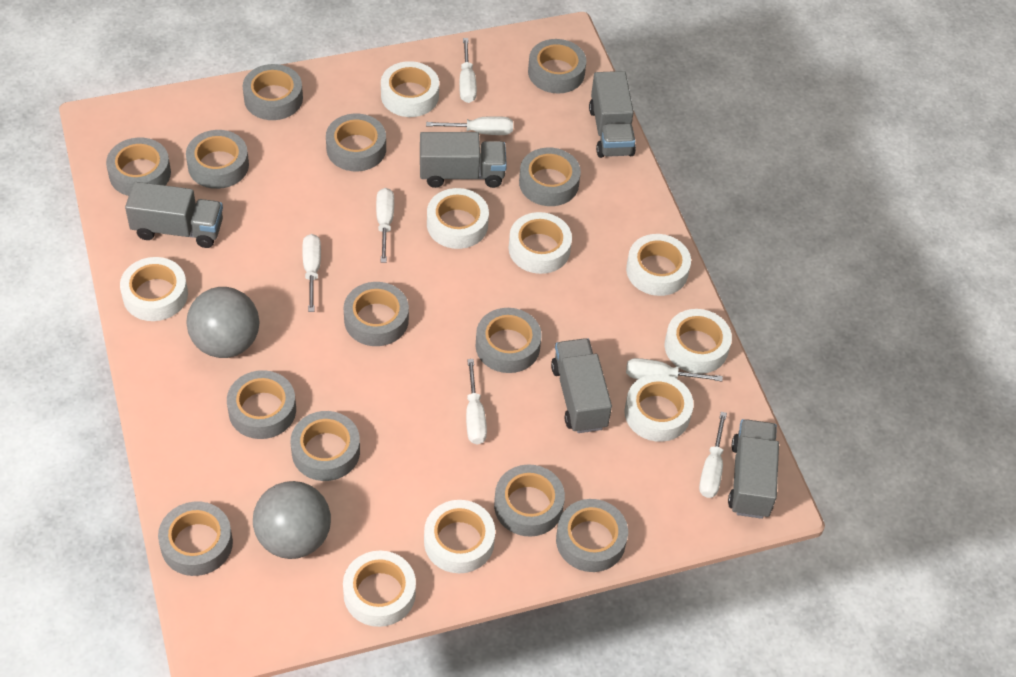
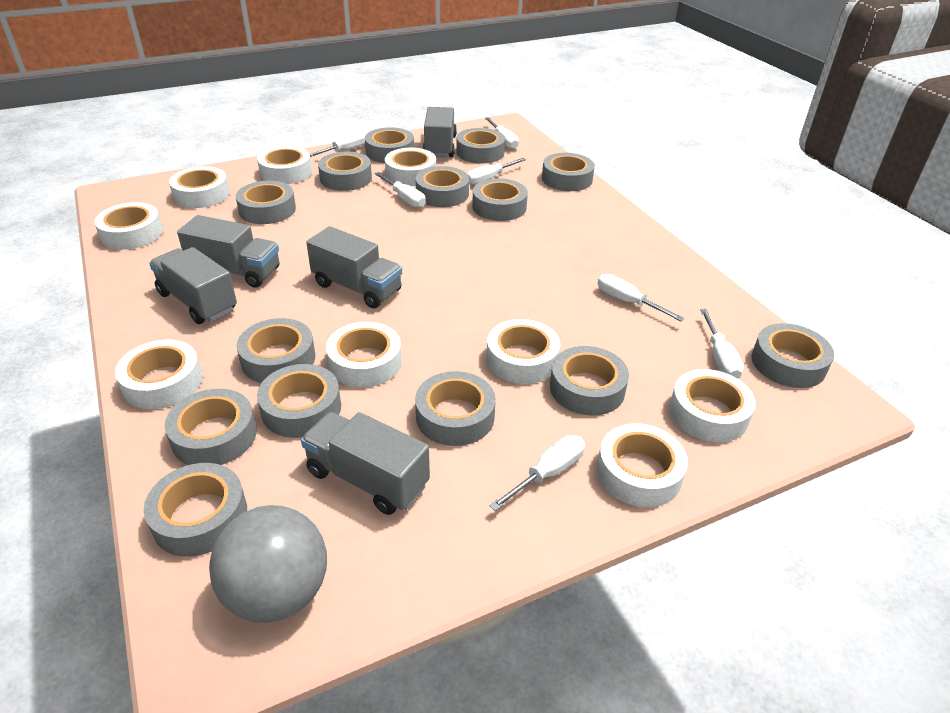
grey ball: 2 -> 1
grey tape: 13 -> 14

